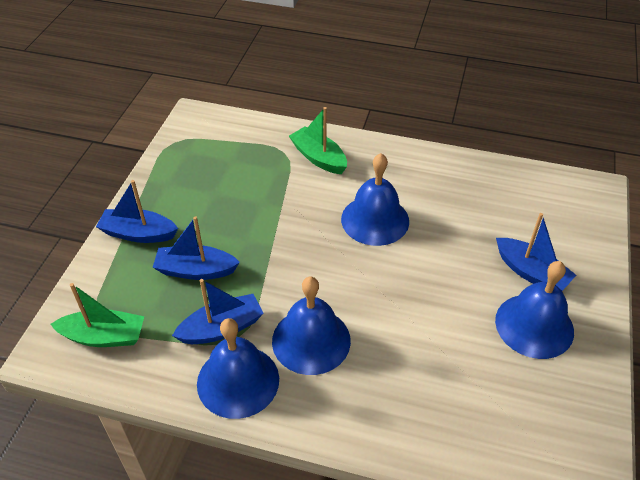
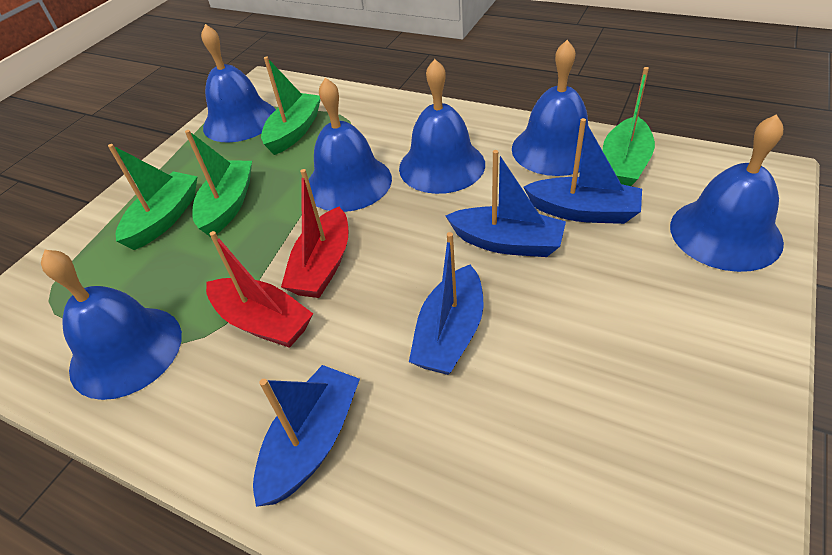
blue bell: 4 -> 6
green boat: 2 -> 4
red boat: 0 -> 2

